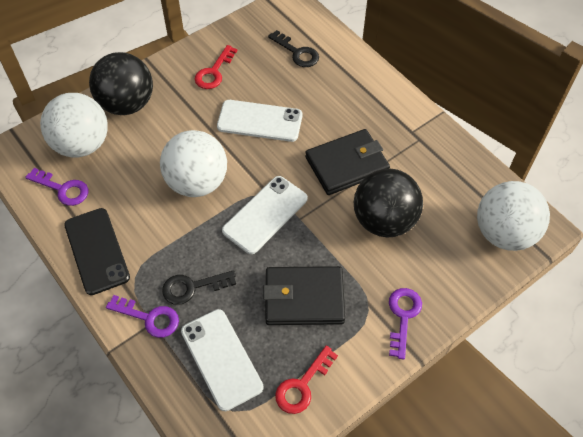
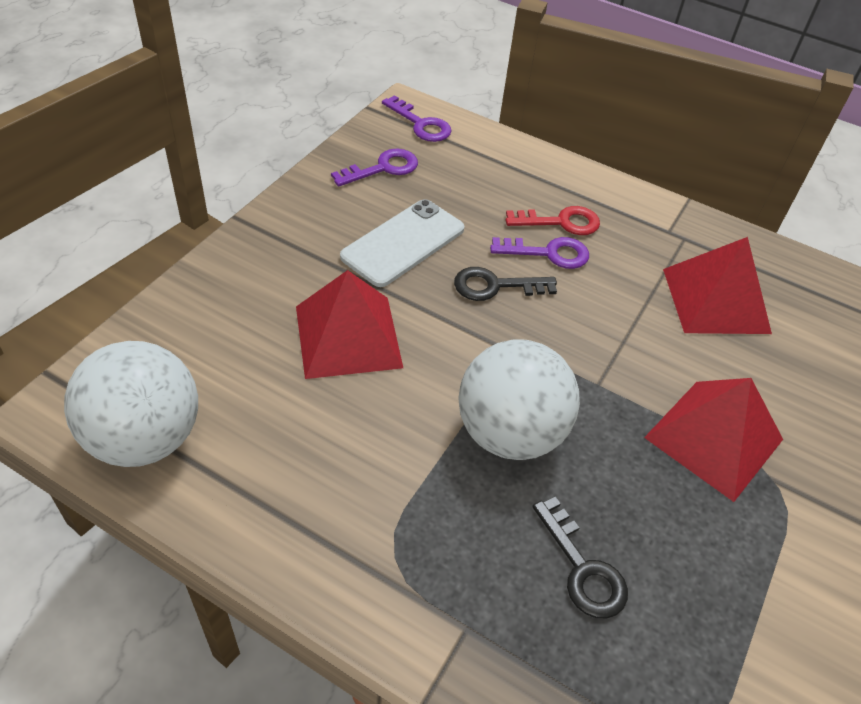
black ball: 2 -> 0
black phone: 1 -> 0
black wallet: 2 -> 0
red key: 2 -> 1
red pyramid: 0 -> 3
white ball: 3 -> 2
white phone: 3 -> 1

